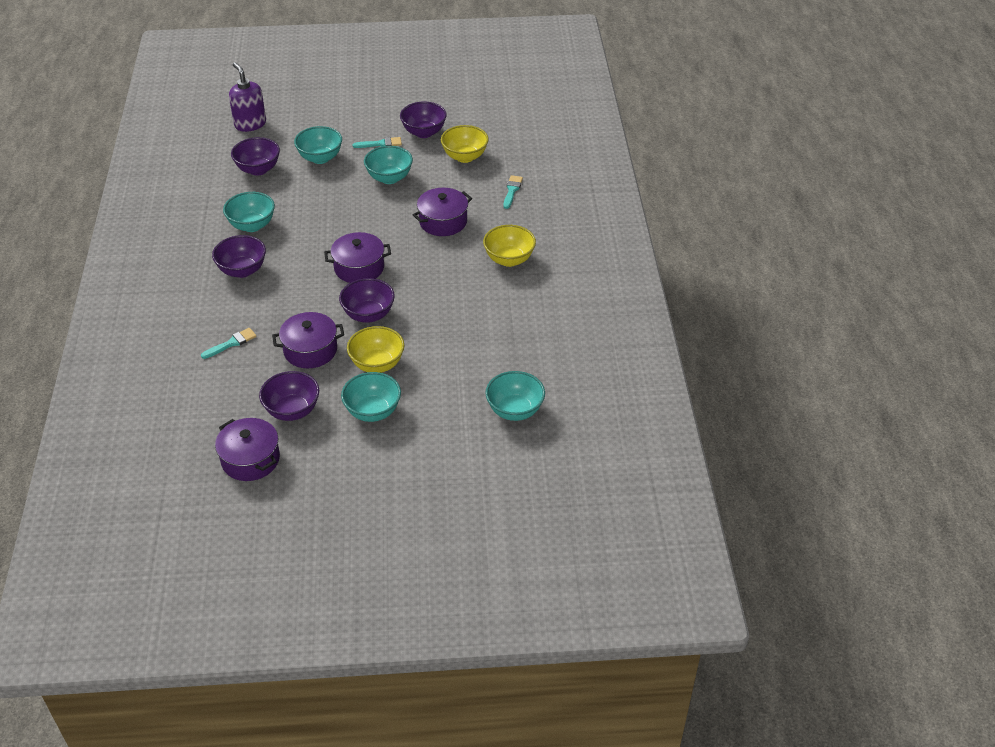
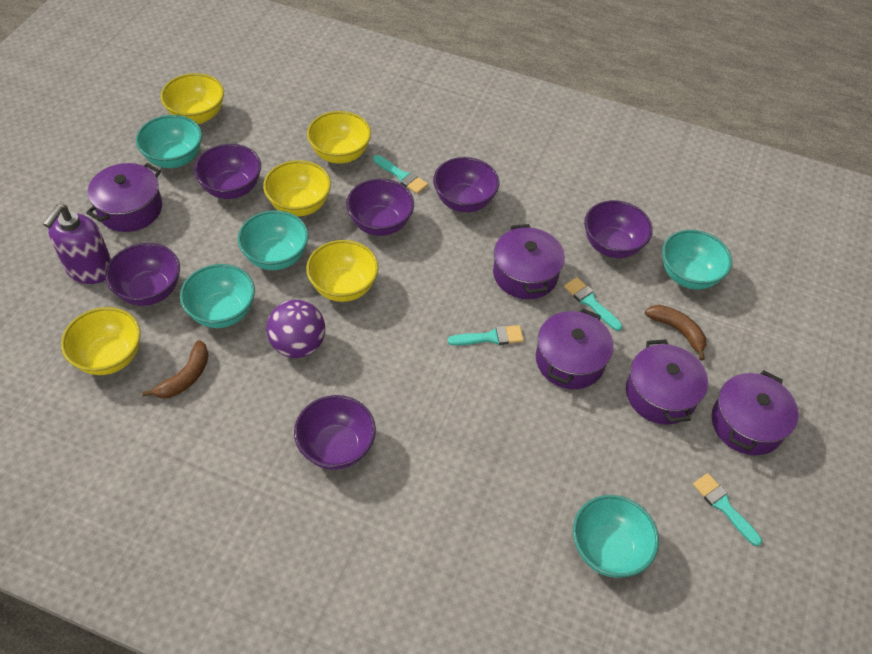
brown banana: 0 -> 2
purple ball: 0 -> 1
purple bowl: 5 -> 6
purple pot: 4 -> 5
turquoise brush: 3 -> 4
yellow bowl: 3 -> 5

